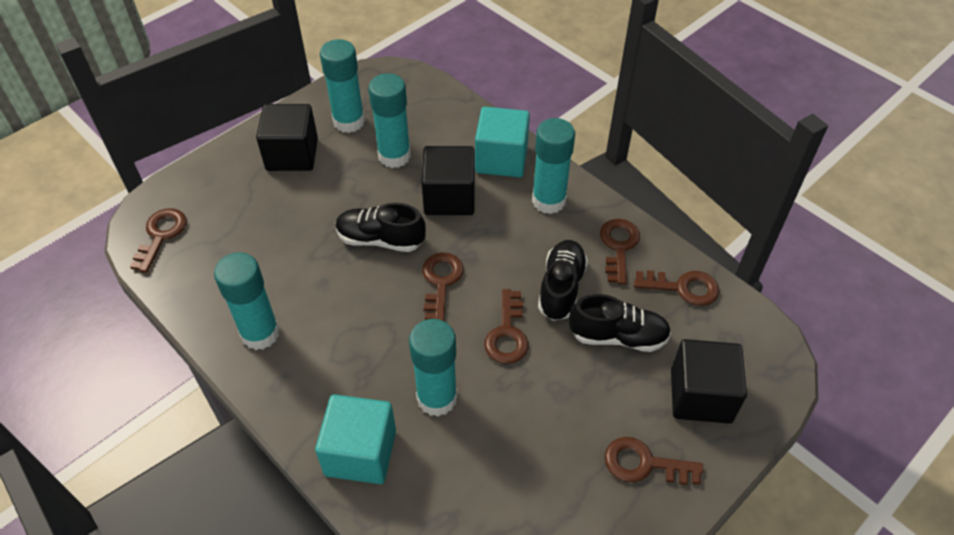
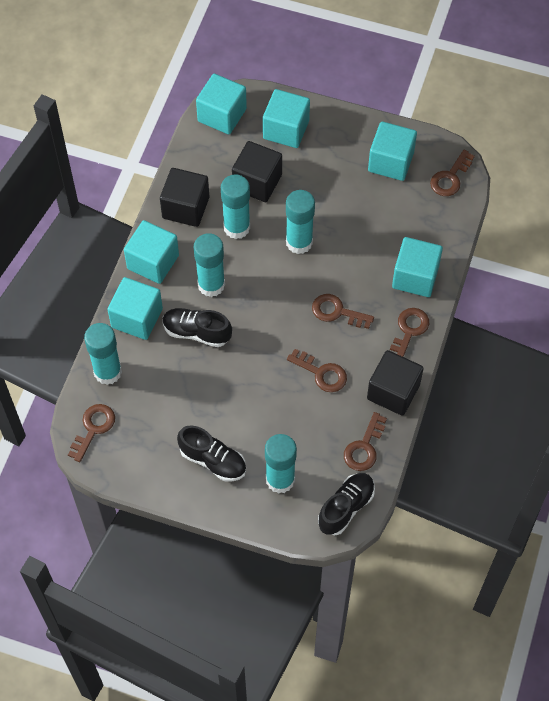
turquoise cube: 2 -> 6

